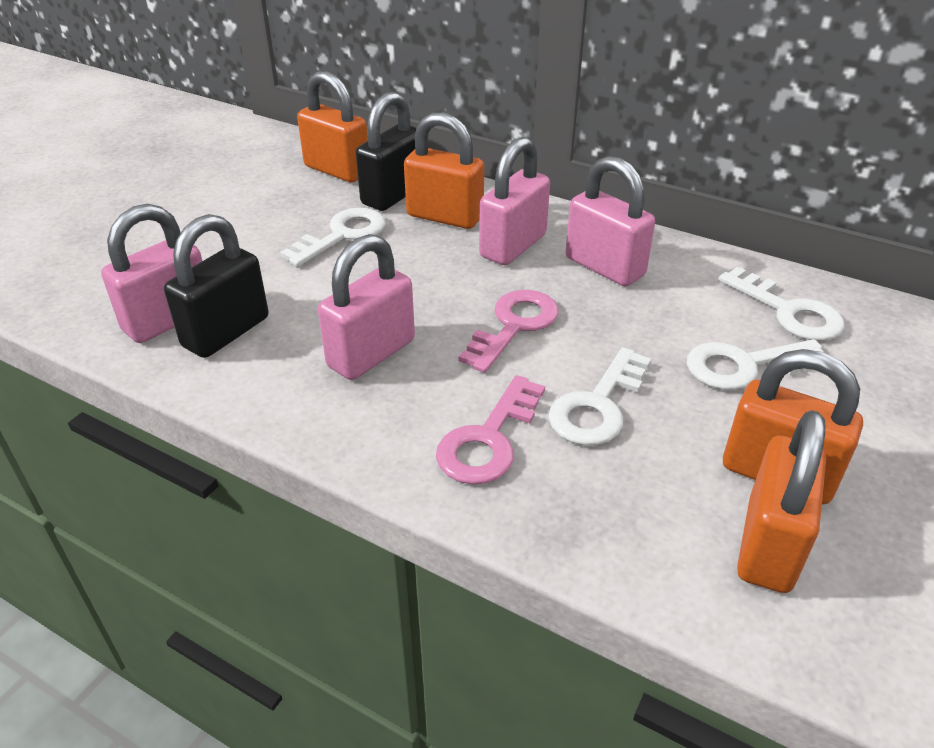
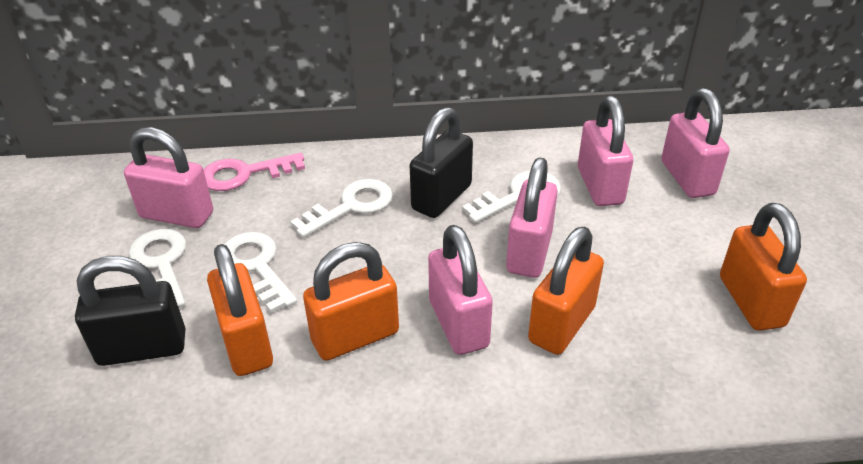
pink key: 2 -> 1
pink padlock: 4 -> 5

